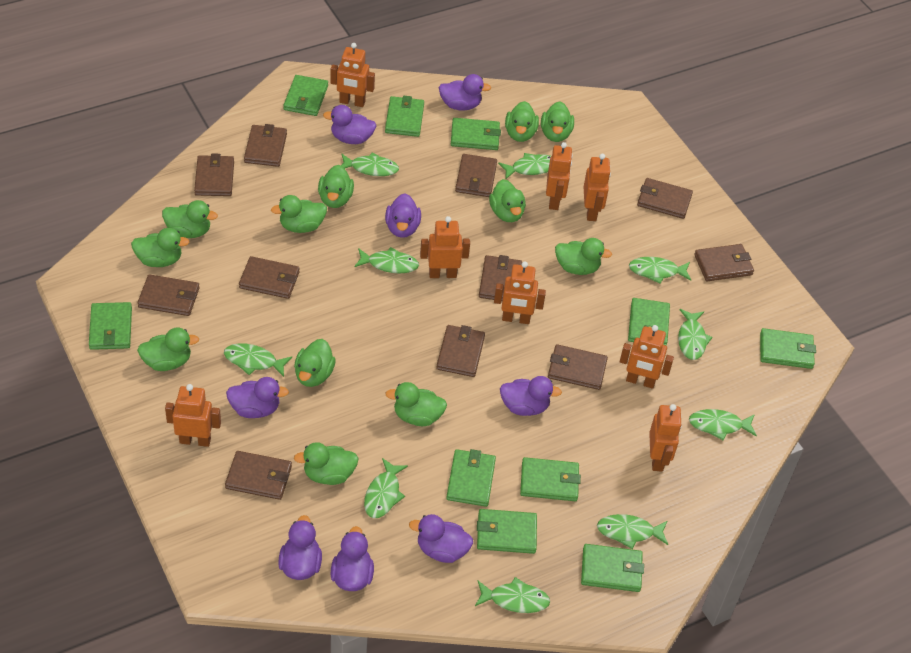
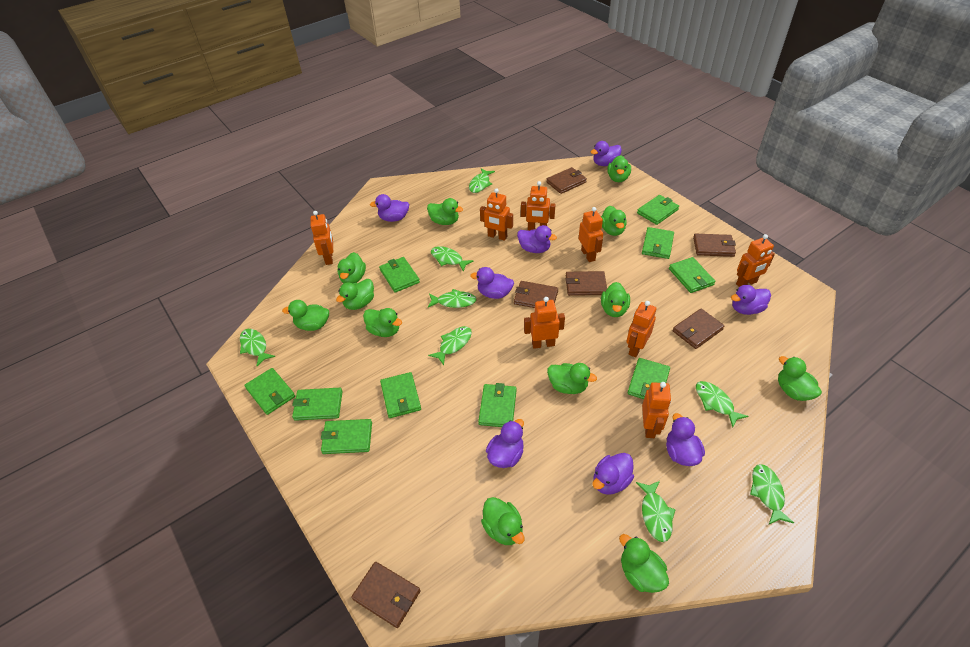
brown wallet: 11 -> 6
green fish: 10 -> 8

